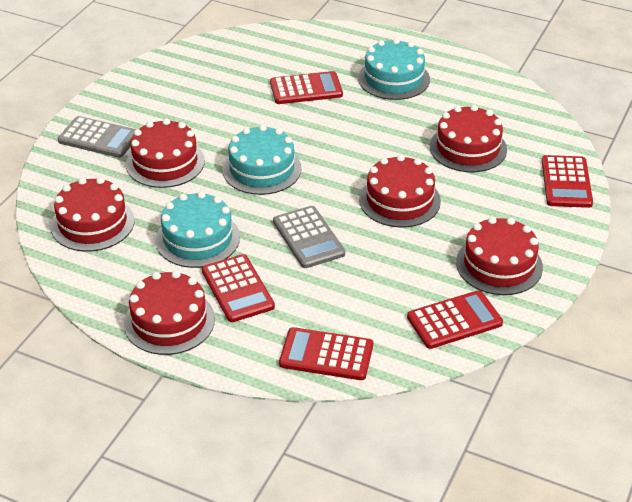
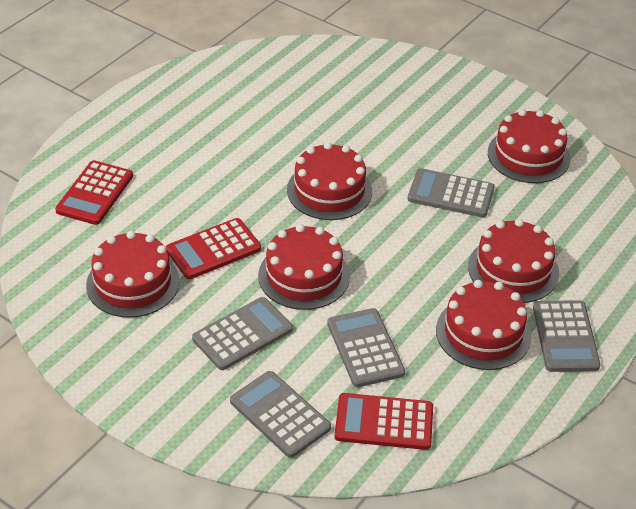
grey calculator: 2 -> 5
red calculator: 5 -> 3
turquoise cake: 3 -> 0

